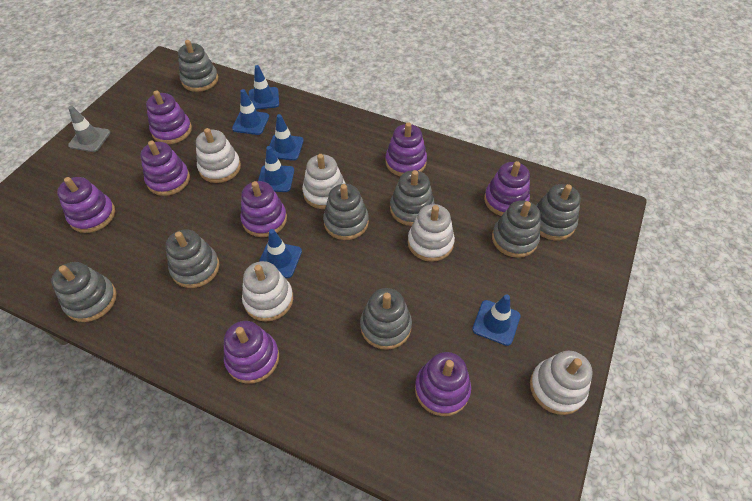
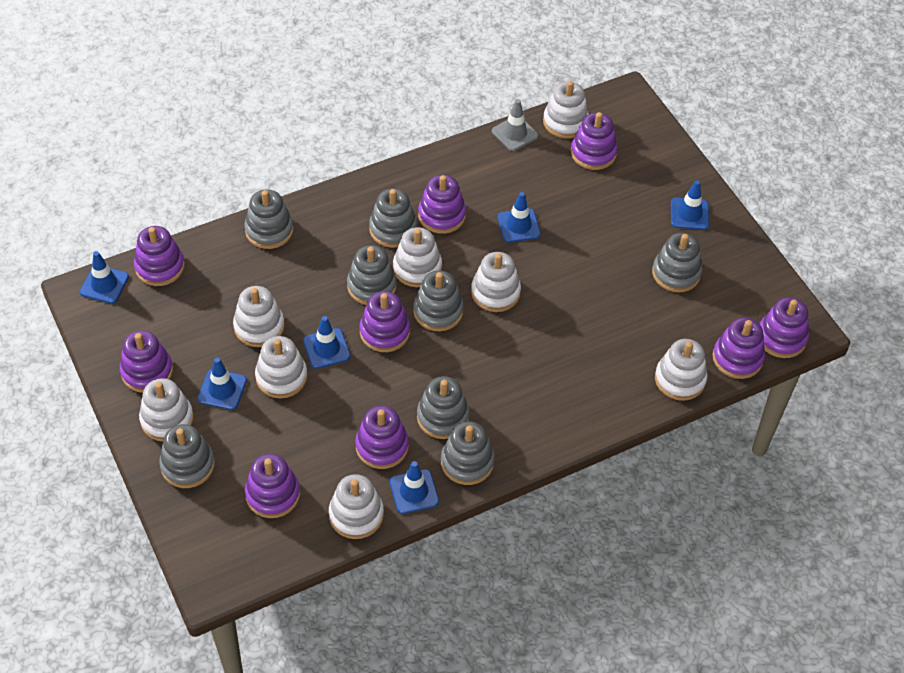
purple stacking toy: 8 -> 9
white stacking toy: 5 -> 8

